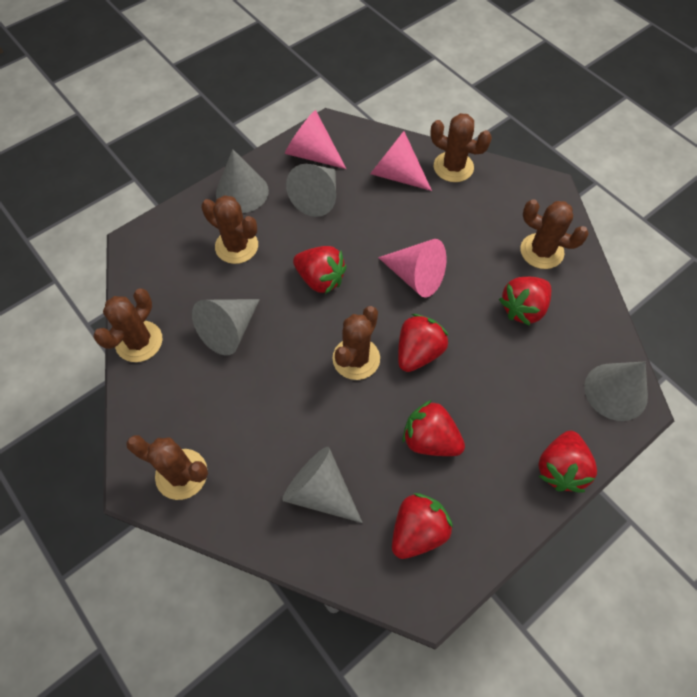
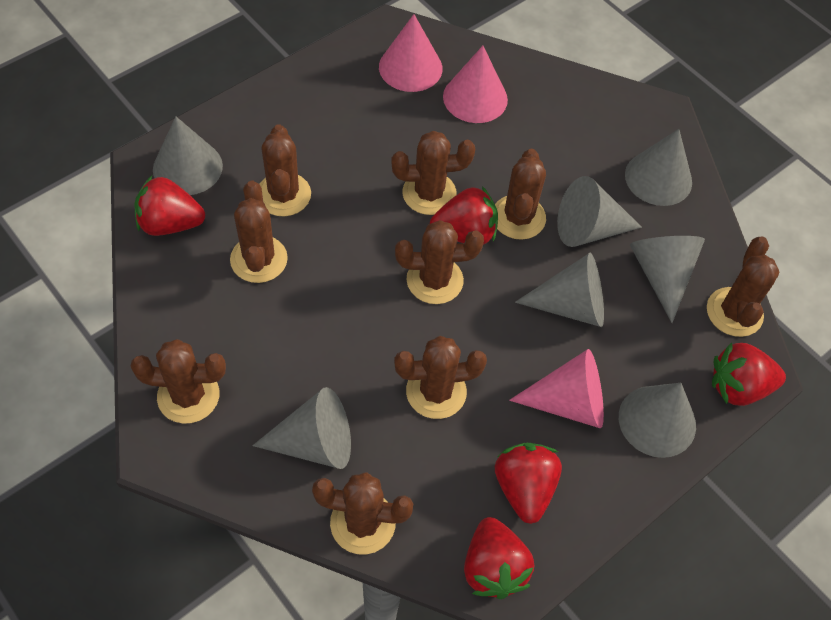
brown cactus: 6 -> 9
grey cone: 5 -> 7
red strawberry: 6 -> 5

